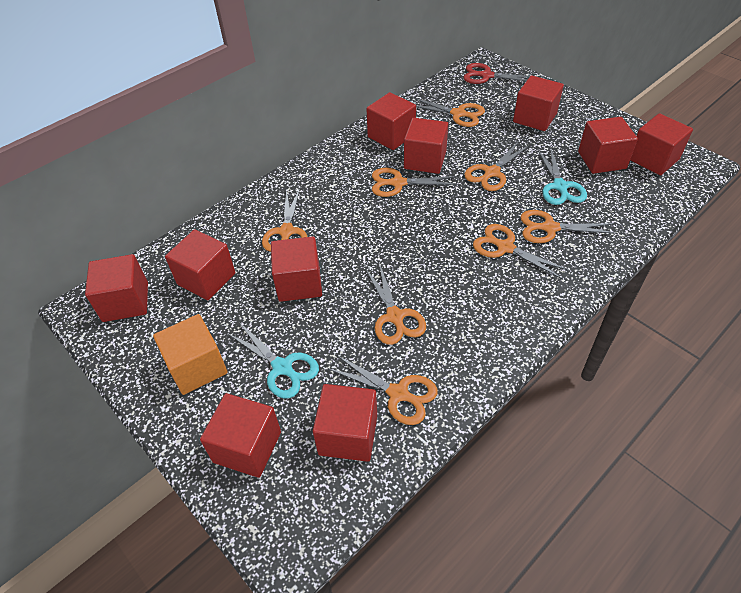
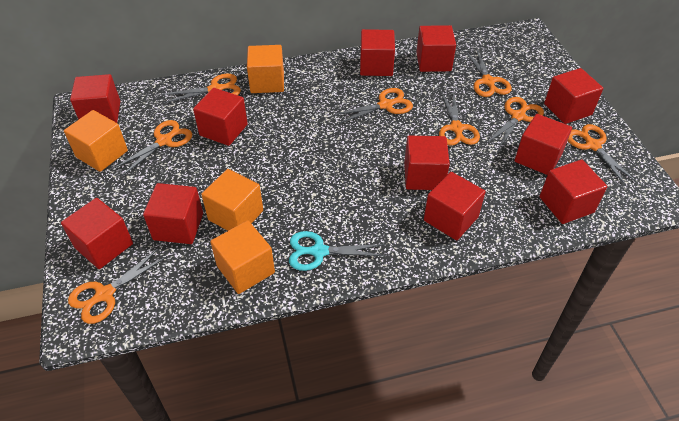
orange cube: 1 -> 4
red cube: 10 -> 11
red scissors: 1 -> 0
turquoise scissors: 2 -> 1

